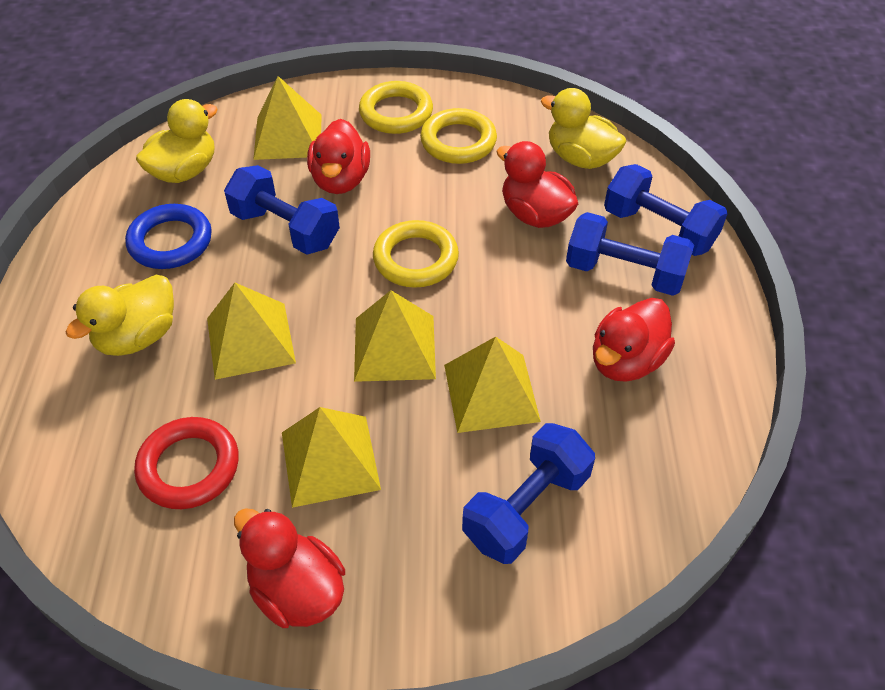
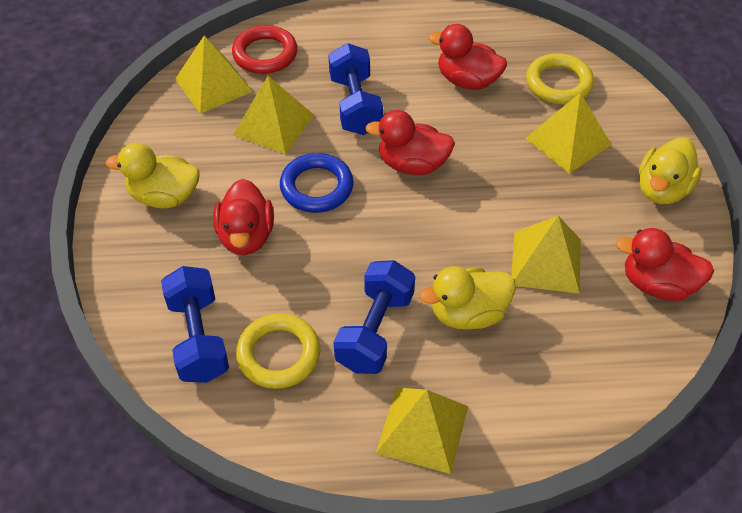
blue dumbbell: 4 -> 3
yellow ring: 3 -> 2

